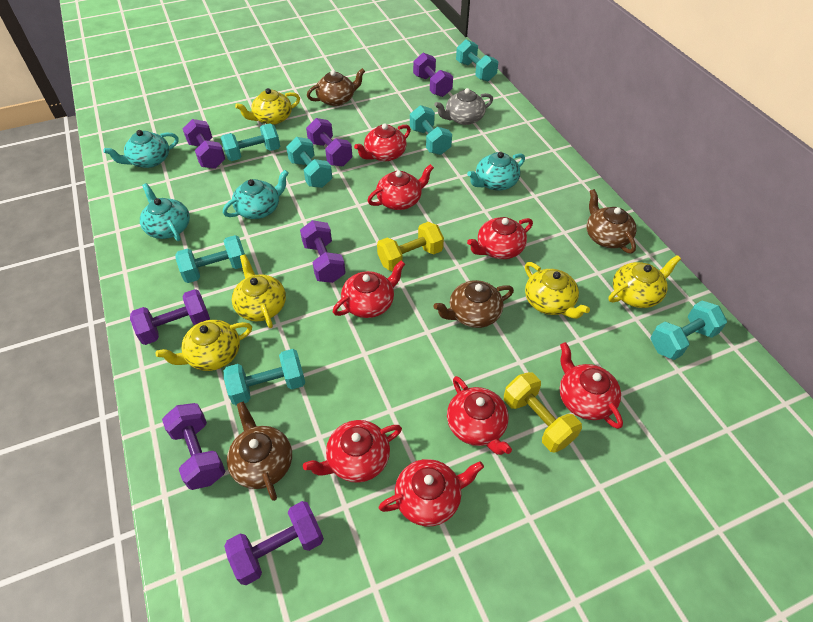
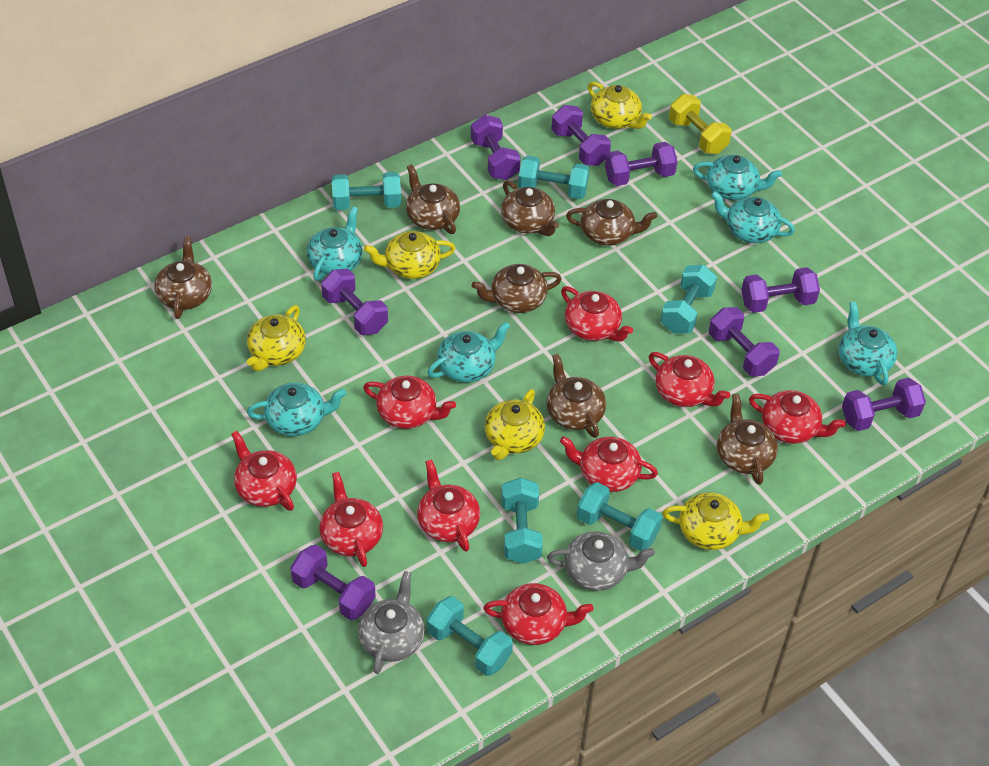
brown teapot: 4 -> 7
grey teapot: 1 -> 2
purple dumbbell: 7 -> 8
red teapot: 8 -> 9
turquoise dumbbell: 7 -> 6
turquoise teapot: 4 -> 6
yellow dumbbell: 2 -> 1

